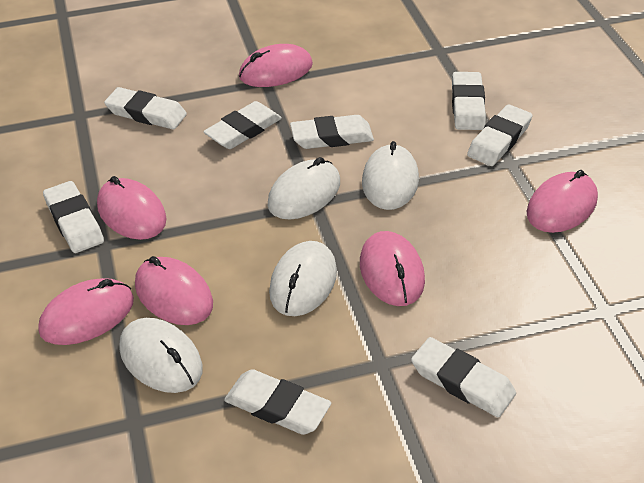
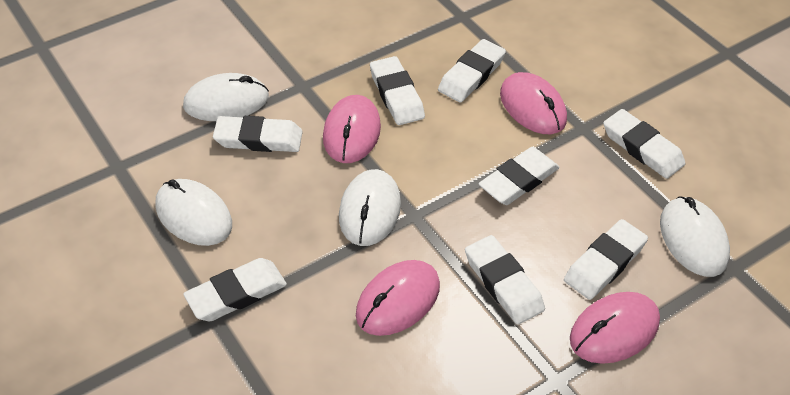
pink mouse: 6 -> 4

